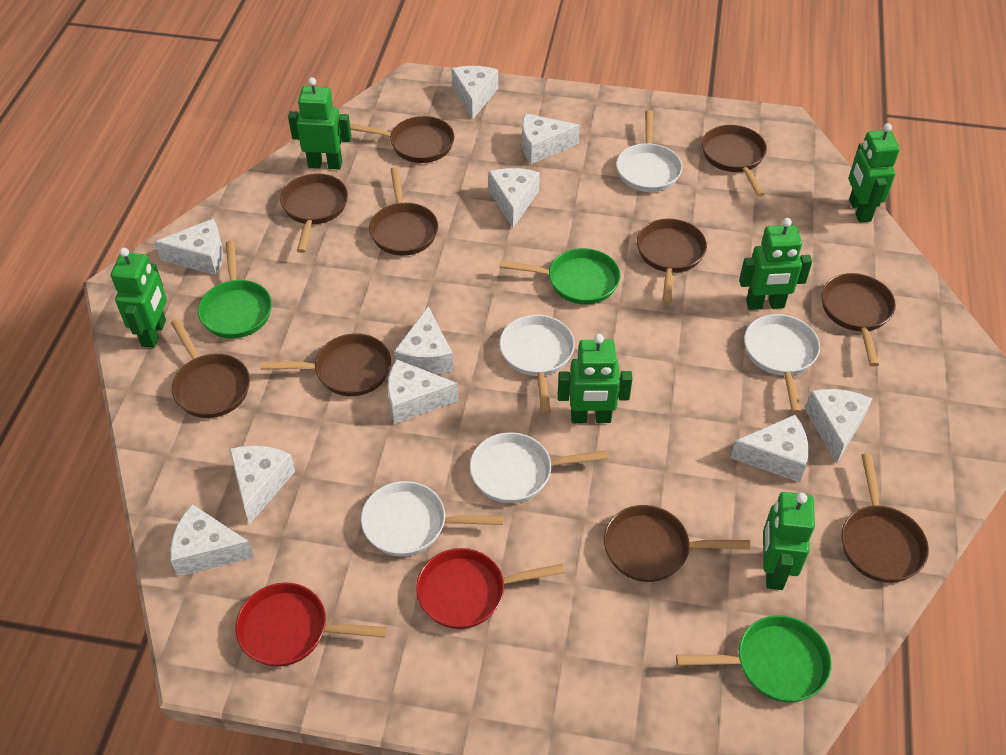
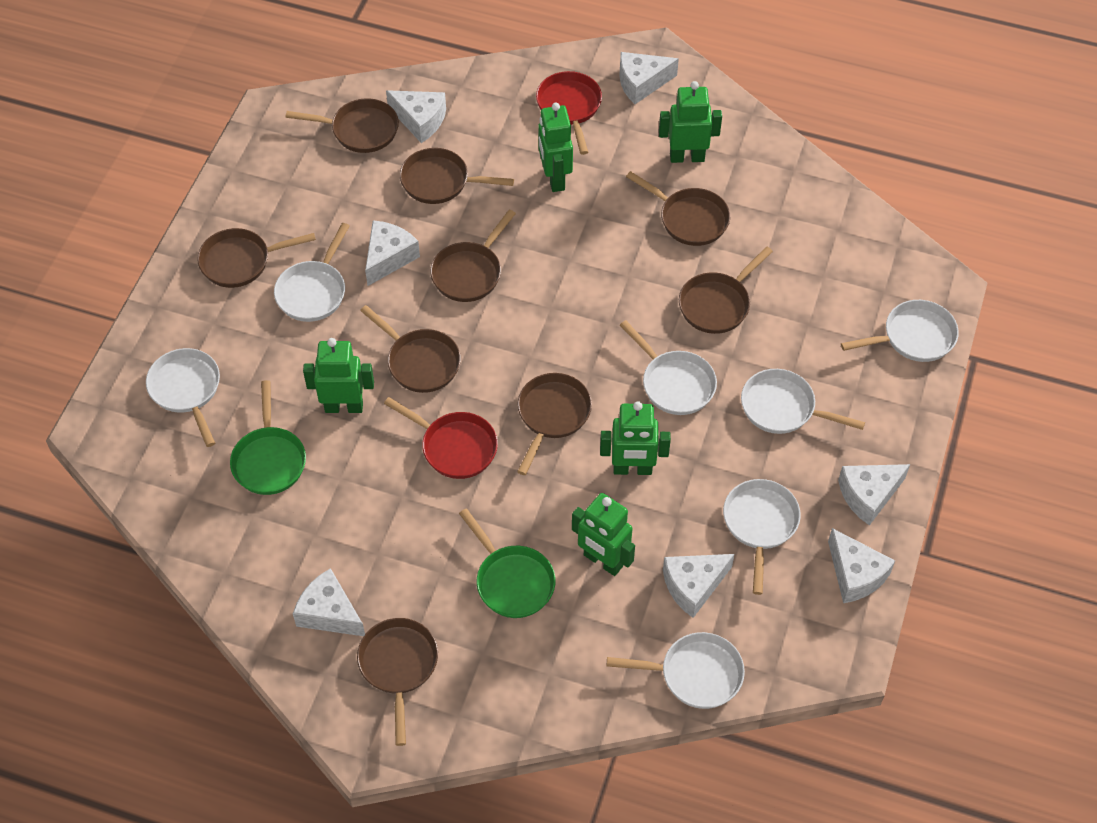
brown pan: 10 -> 9
green pan: 3 -> 2
green robot: 6 -> 5
white cheese: 10 -> 7
white pan: 5 -> 7

